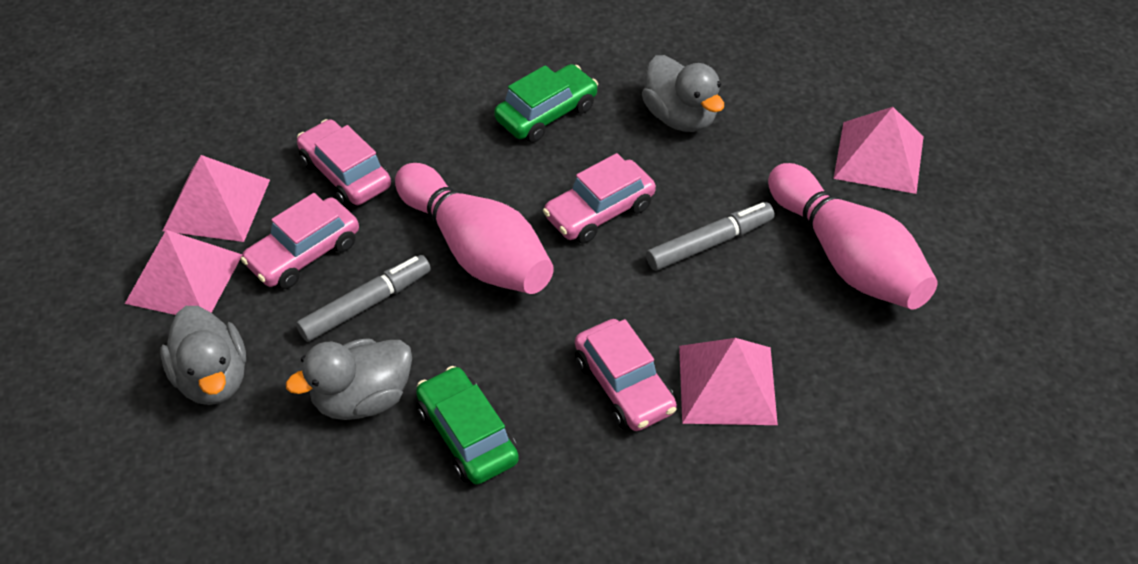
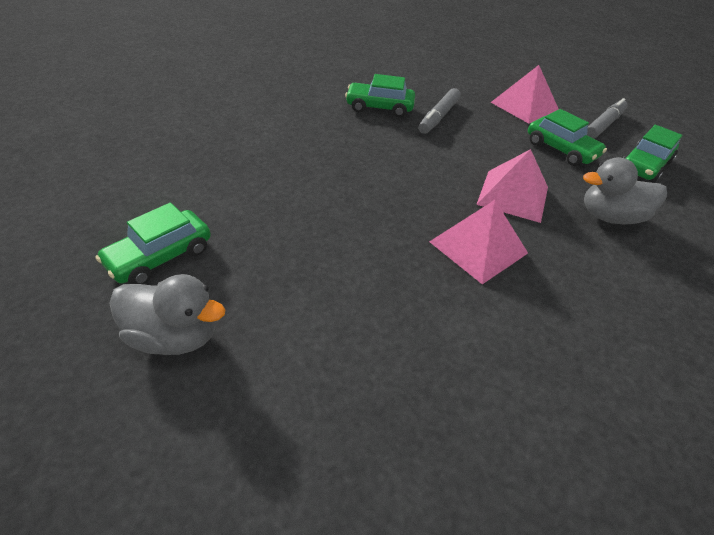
green car: 2 -> 4
grey duck: 3 -> 2
pink bowling pin: 2 -> 0
pink car: 4 -> 0
pink pyramid: 4 -> 3

